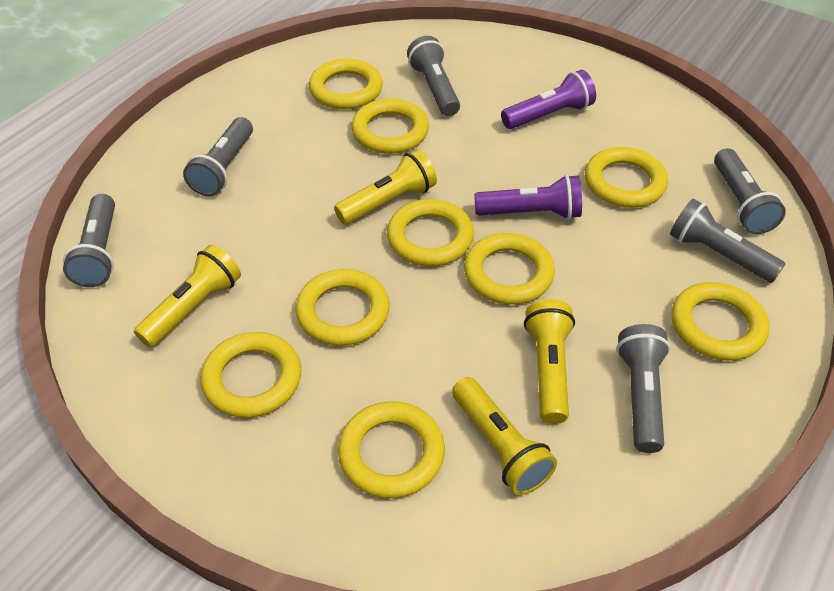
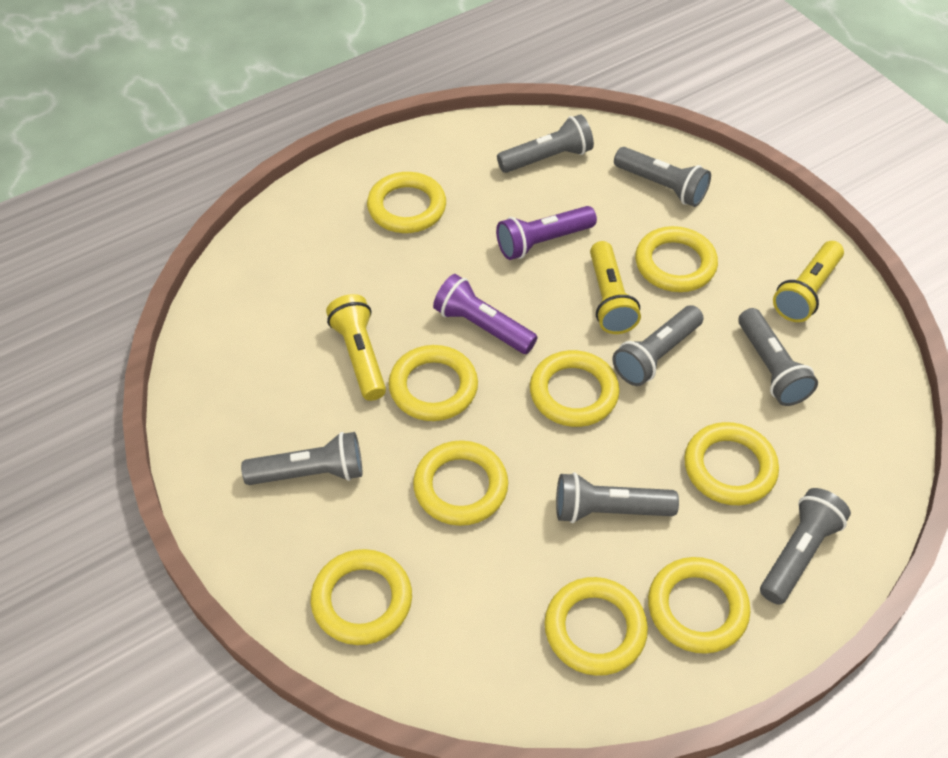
grey flashlight: 6 -> 7
yellow flashlight: 4 -> 3

